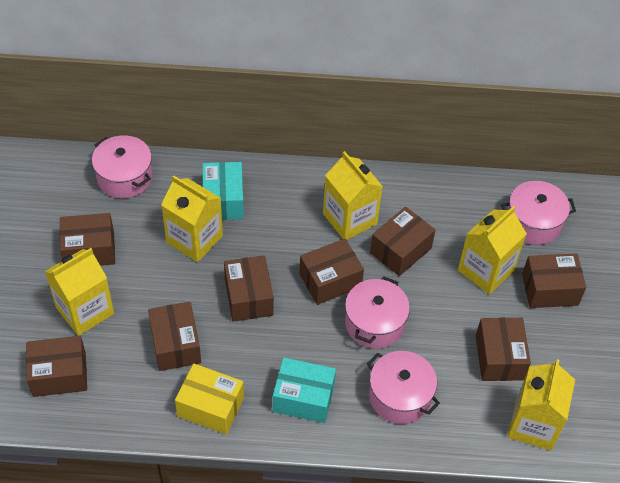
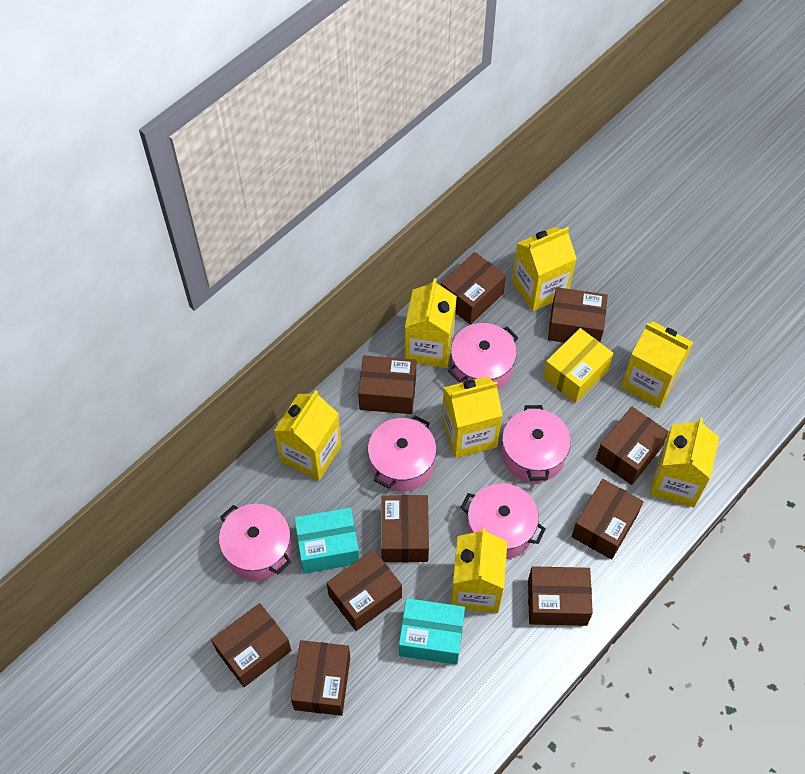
brown box: 8 -> 10
pink pot: 4 -> 5
yellow carton: 5 -> 7

